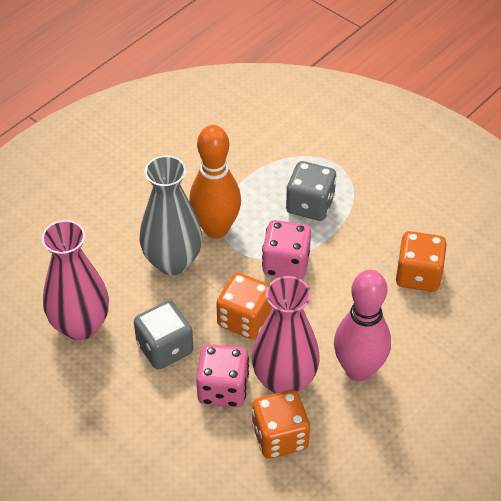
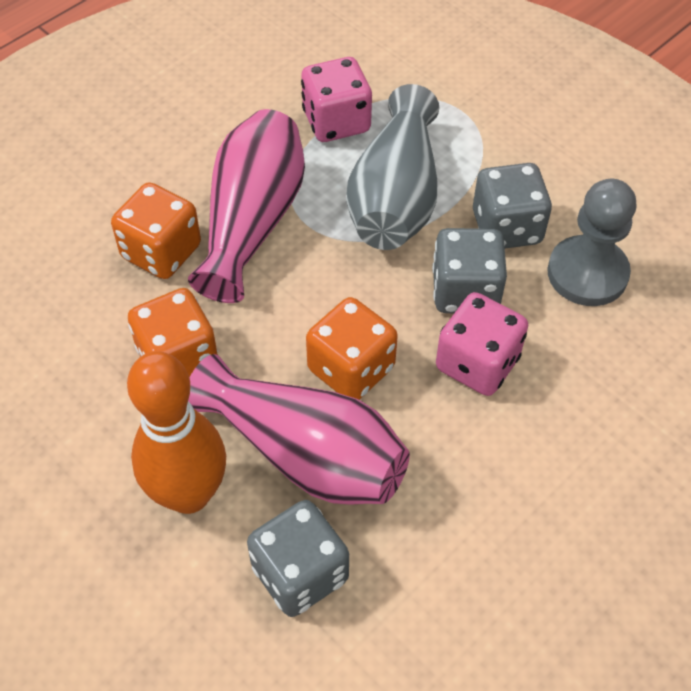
grey dice: 2 -> 3
grey pawn: 0 -> 1
pink bowling pin: 1 -> 0

